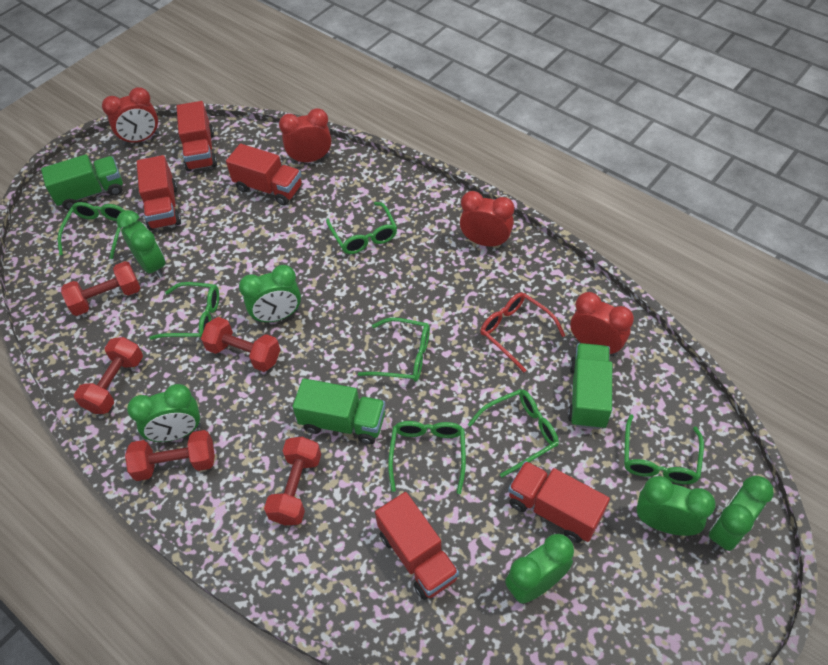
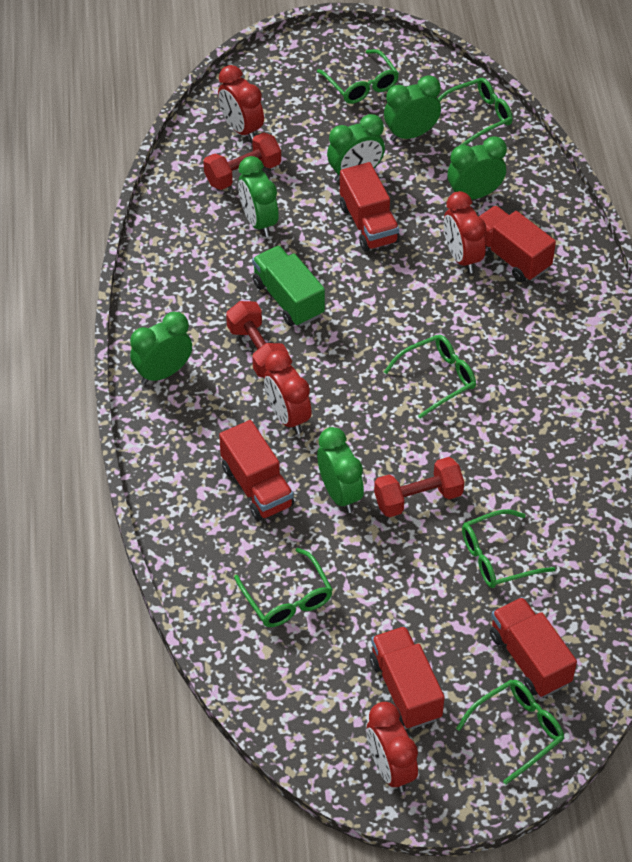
green glasses: 7 -> 6
green truck: 3 -> 1
red dumbbell: 5 -> 3
red glasses: 1 -> 0

